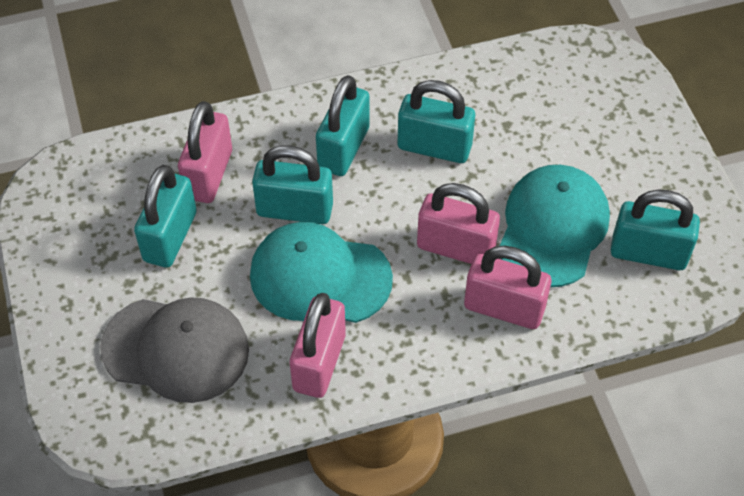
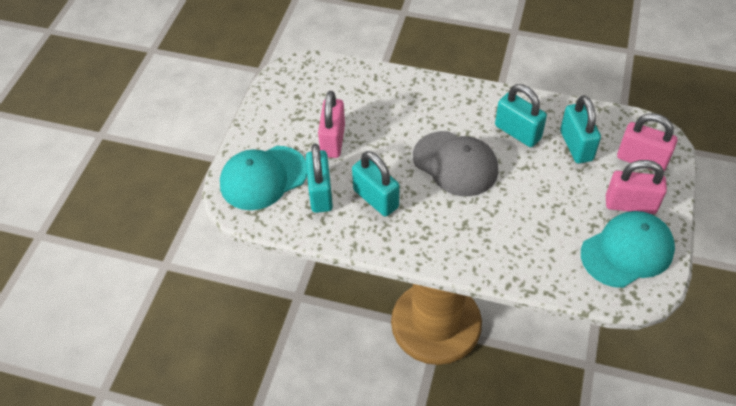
pink padlock: 4 -> 3
turquoise padlock: 5 -> 4

